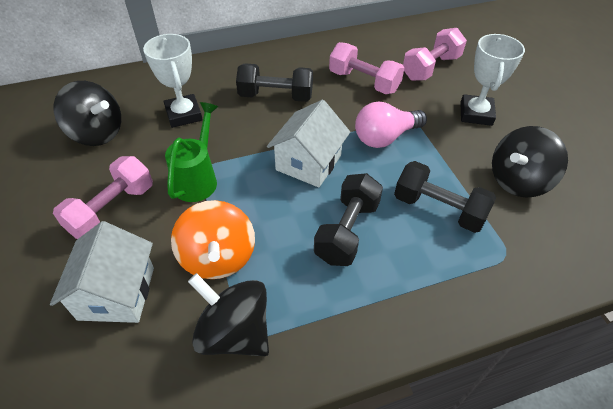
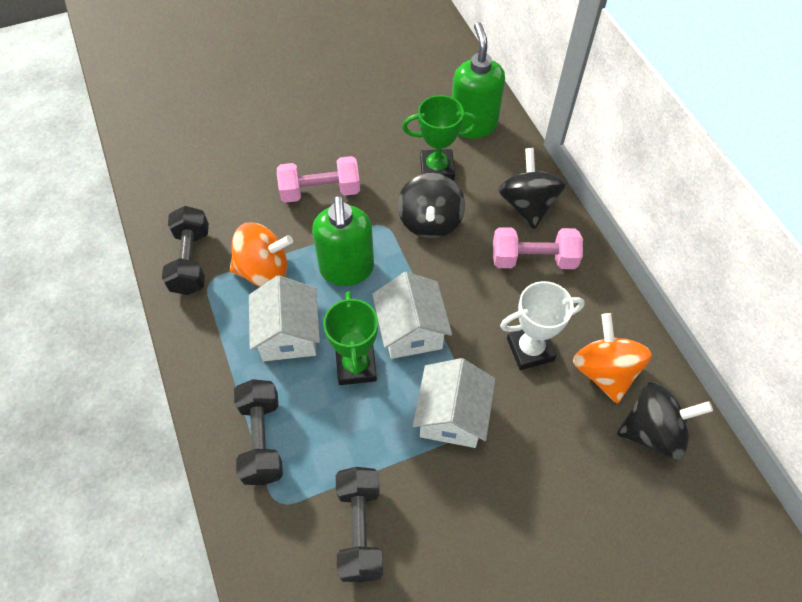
green soap dispenser: 0 -> 2
green trophy: 0 -> 2
green watering can: 1 -> 0
orange spinning top: 1 -> 2
pink dumbbell: 3 -> 2
pink light bulb: 1 -> 0
white house: 2 -> 3
white trophy: 2 -> 1

